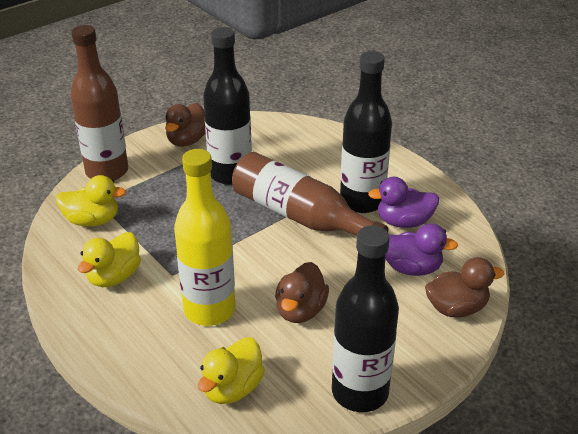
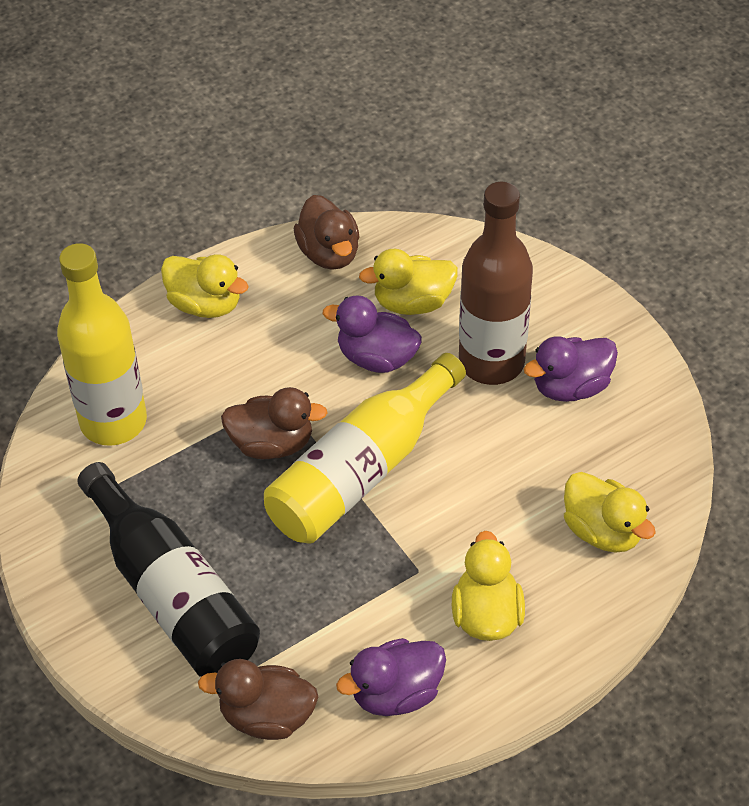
black bottle: 3 -> 1
brown bottle: 2 -> 1
purple duck: 2 -> 3
yellow bottle: 1 -> 2
yellow duck: 3 -> 4

